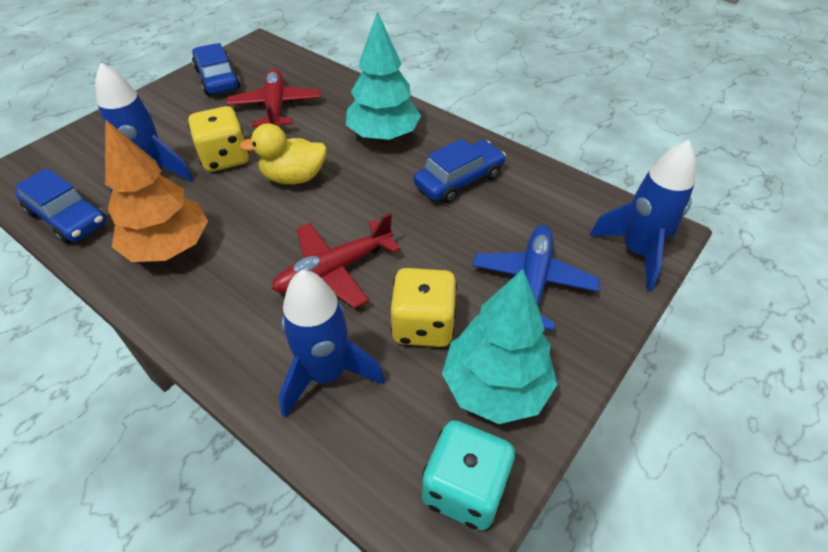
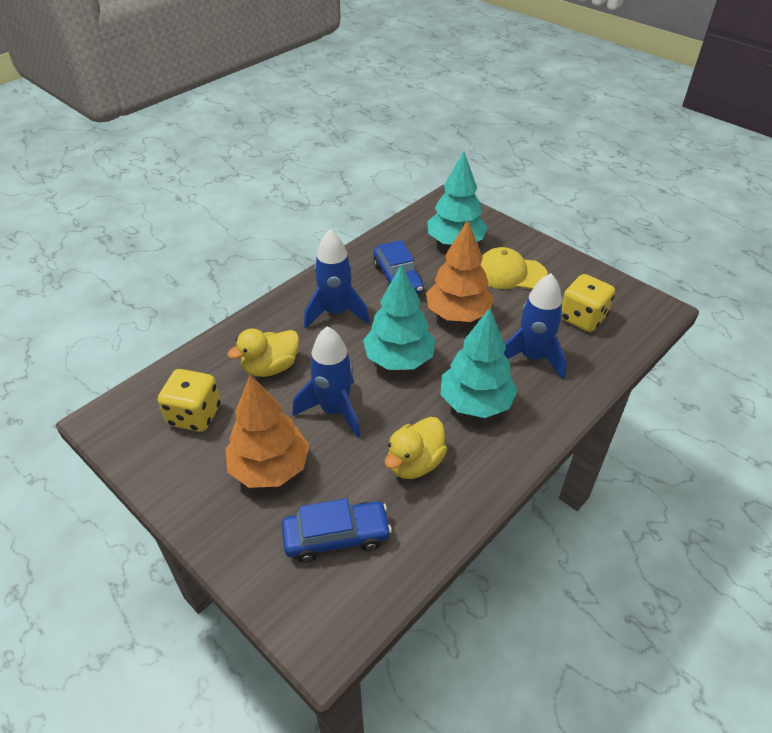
blue car: 3 -> 2
blue plane: 1 -> 0
orange tree: 1 -> 2
red plane: 2 -> 0
turquoise dice: 1 -> 0
turquoise tree: 2 -> 3
yellow cap: 0 -> 1
yellow duck: 1 -> 2

